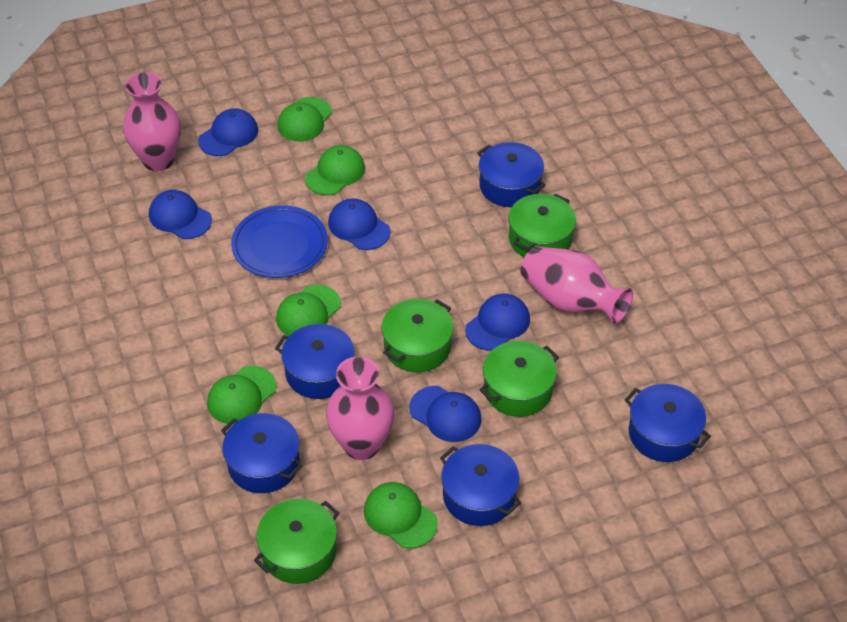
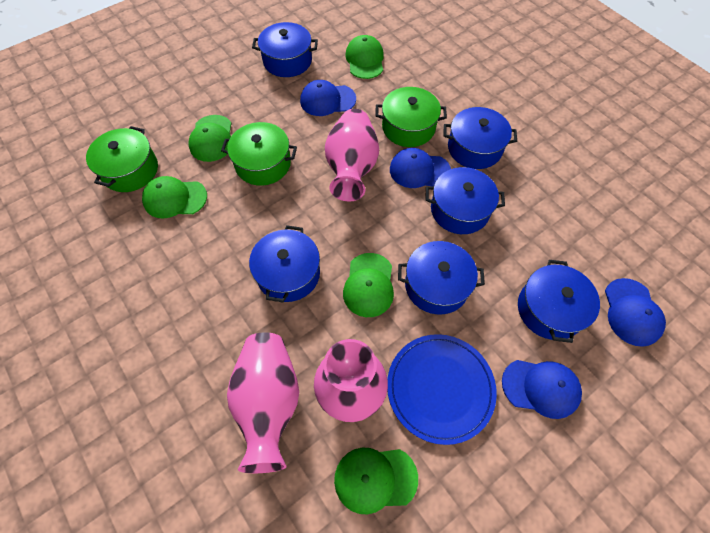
blue cap: 5 -> 4
blue pot: 5 -> 6
green pot: 4 -> 3

